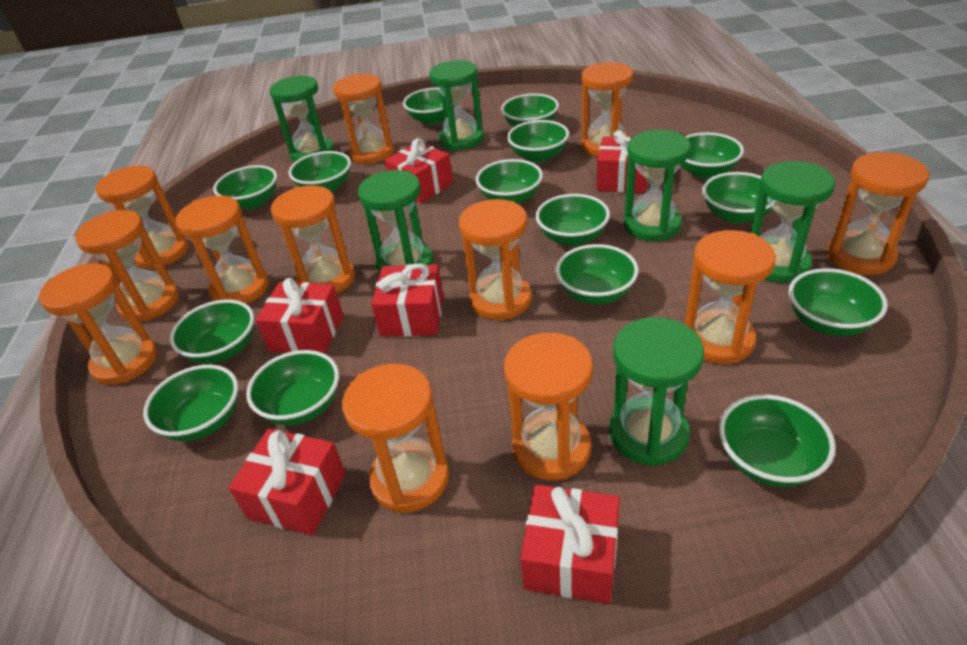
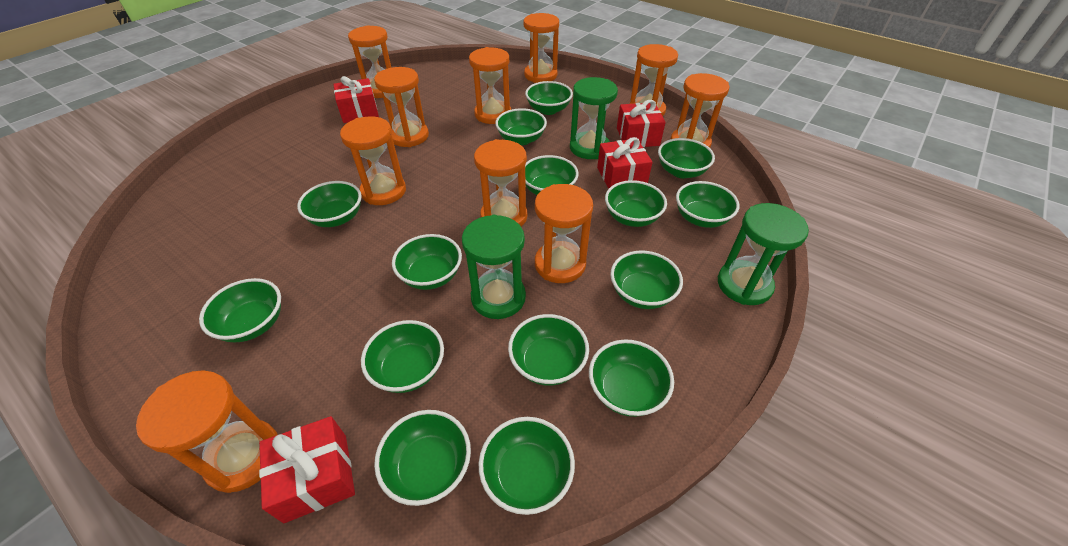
green hourglass: 6 -> 3
orange hourglass: 12 -> 10
red gift: 6 -> 4

